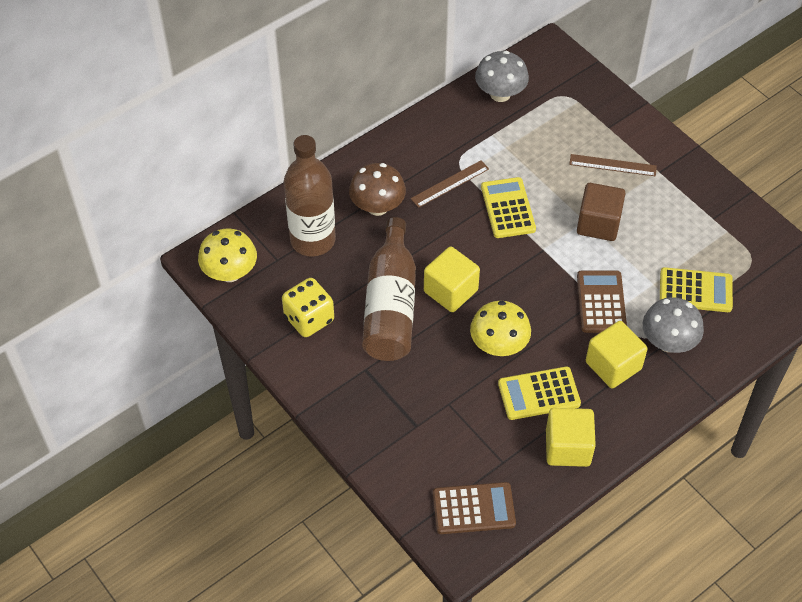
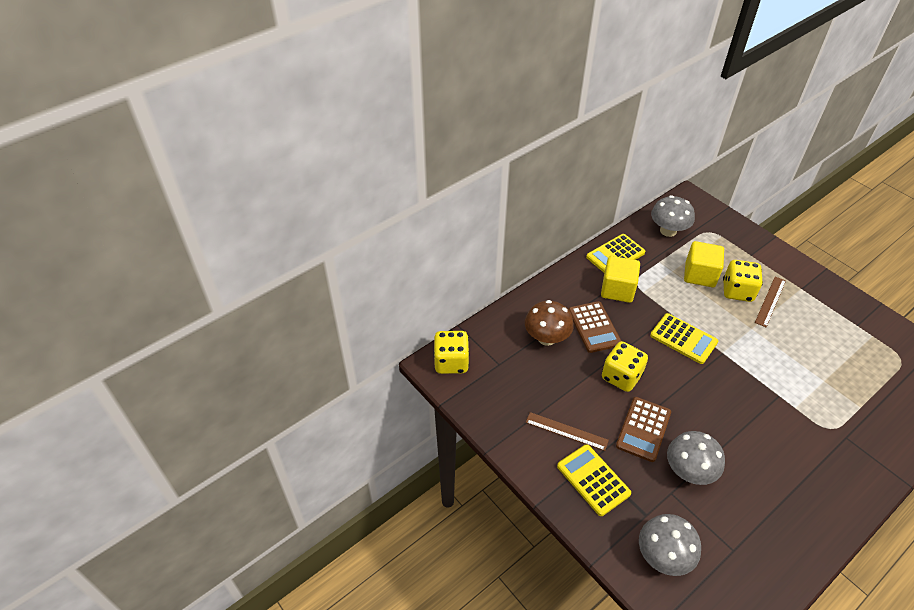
brown bottle: 2 -> 0
brown cube: 1 -> 0
grey mushroom: 2 -> 3
yellow cube: 3 -> 2
yellow dice: 1 -> 3
yellow mushroom: 2 -> 0

